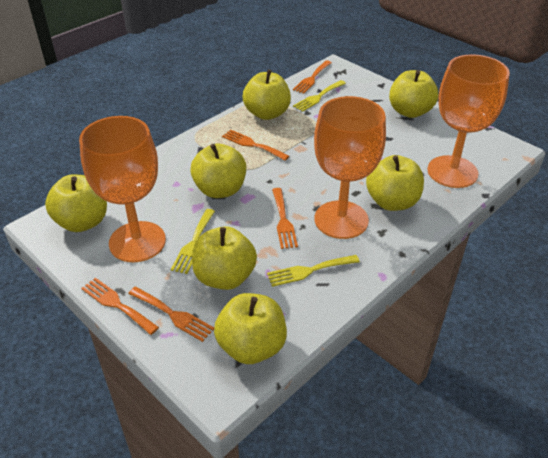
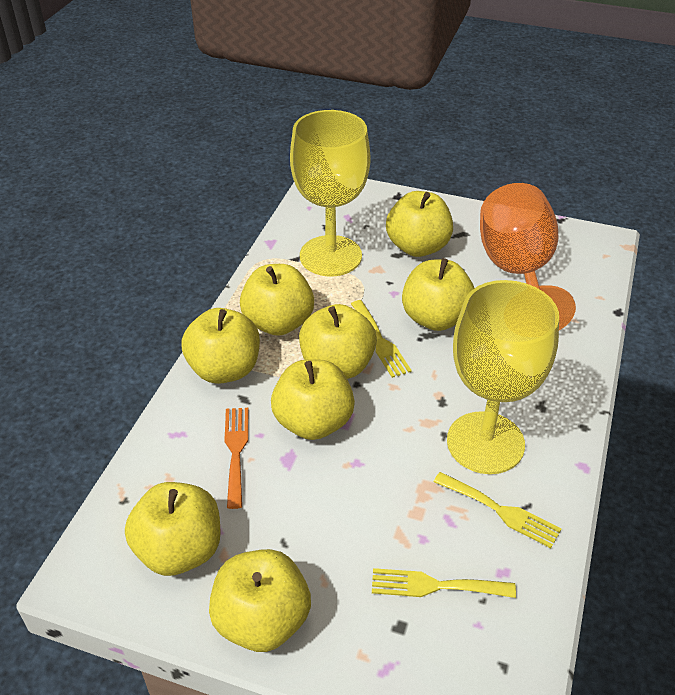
orange fork: 5 -> 1
orange goblet: 3 -> 1
yellow apple: 7 -> 8
yellow goblet: 0 -> 2

